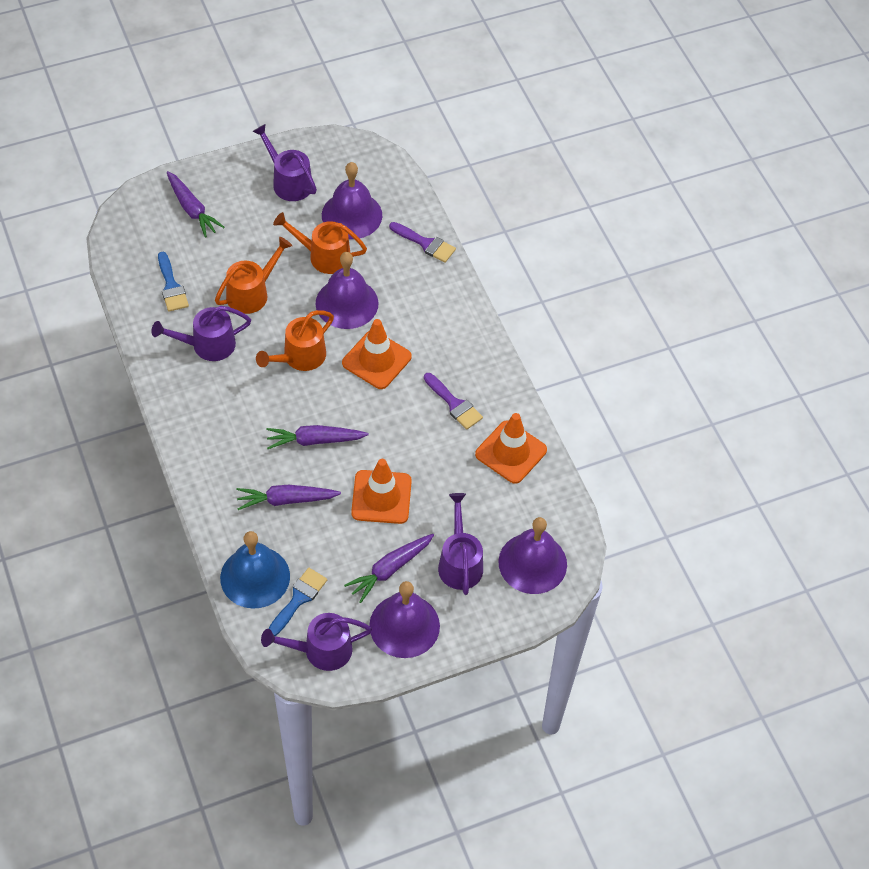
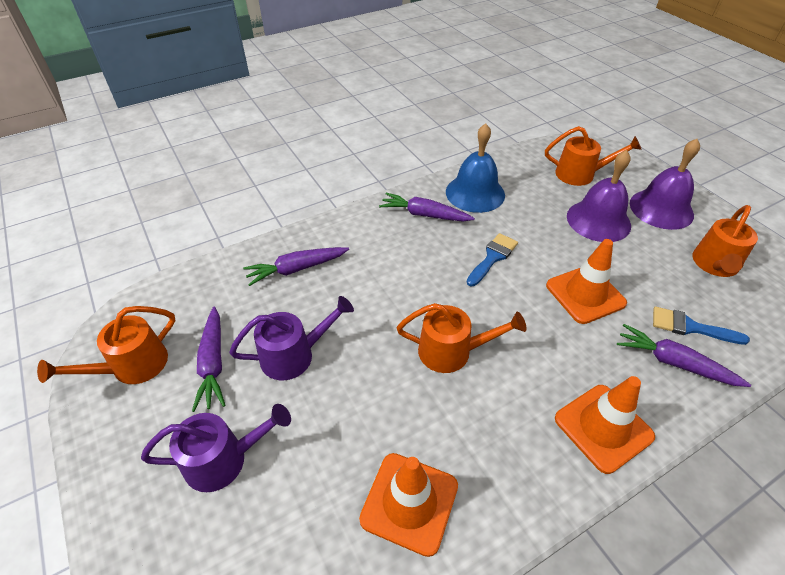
orange watering can: 3 -> 4
purple bell: 4 -> 2
purple brush: 2 -> 0
purple watering can: 4 -> 2

